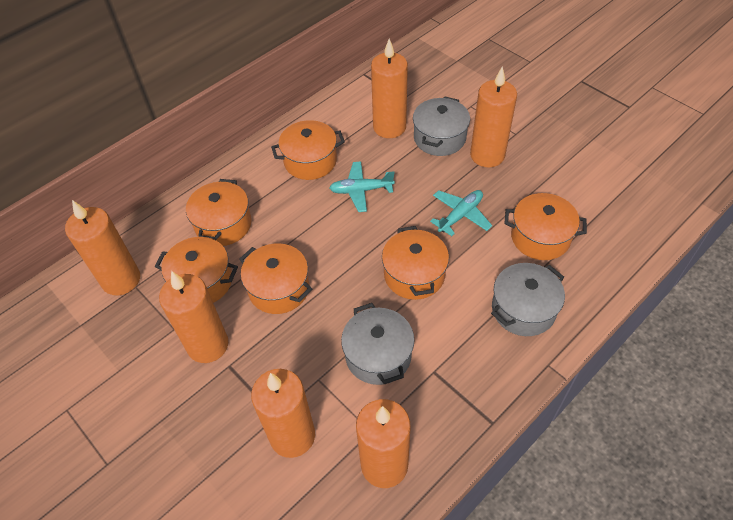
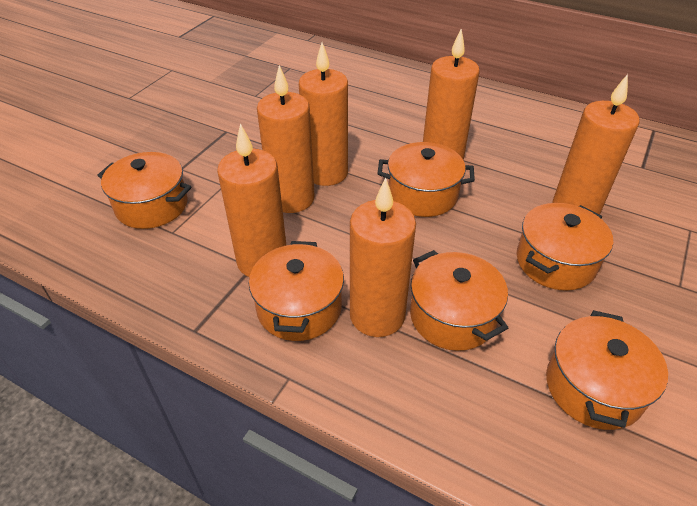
grey pot: 3 -> 0
turquoise plane: 2 -> 0

